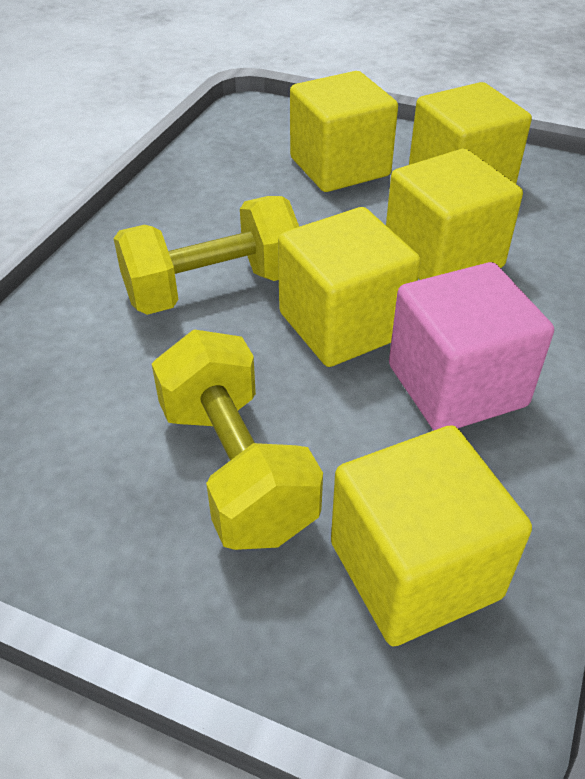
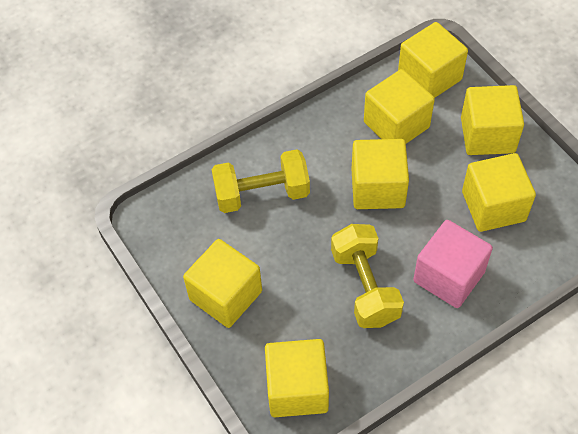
yellow cube: 5 -> 7

